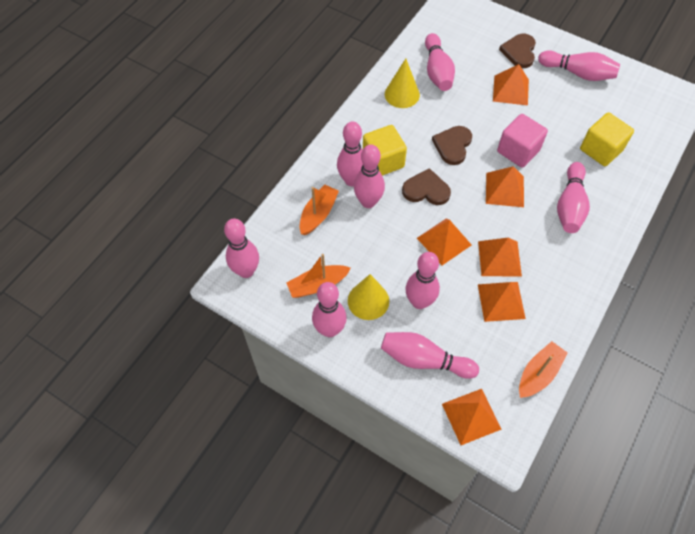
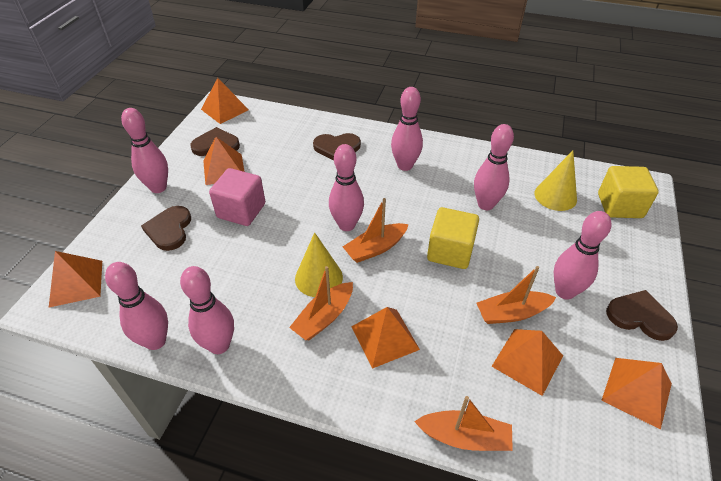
brown heart: 3 -> 4
orange boat: 3 -> 4
pink bowling pin: 9 -> 7

